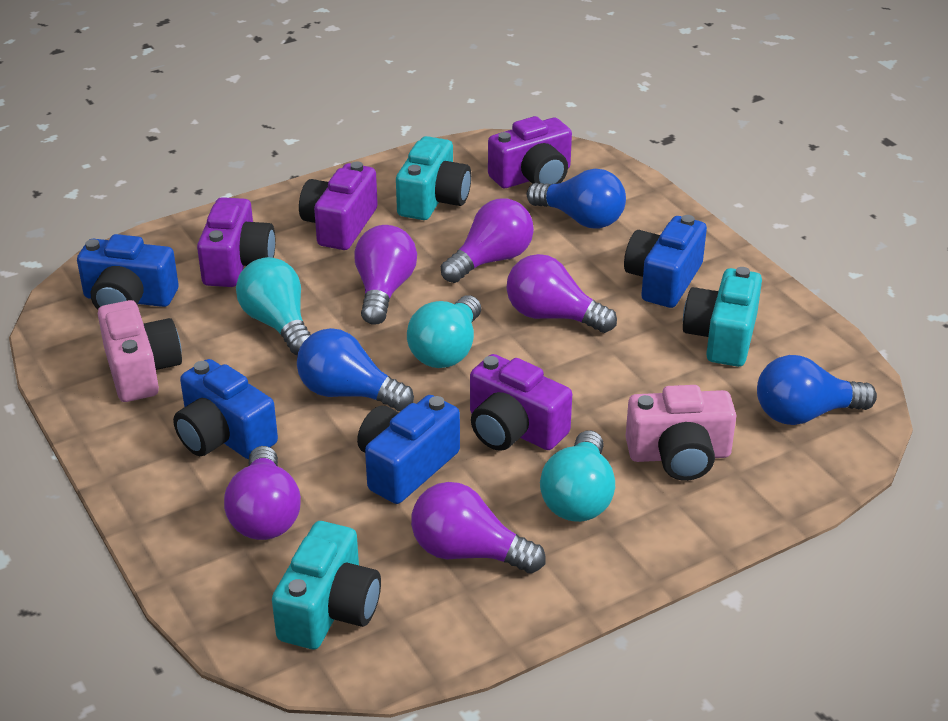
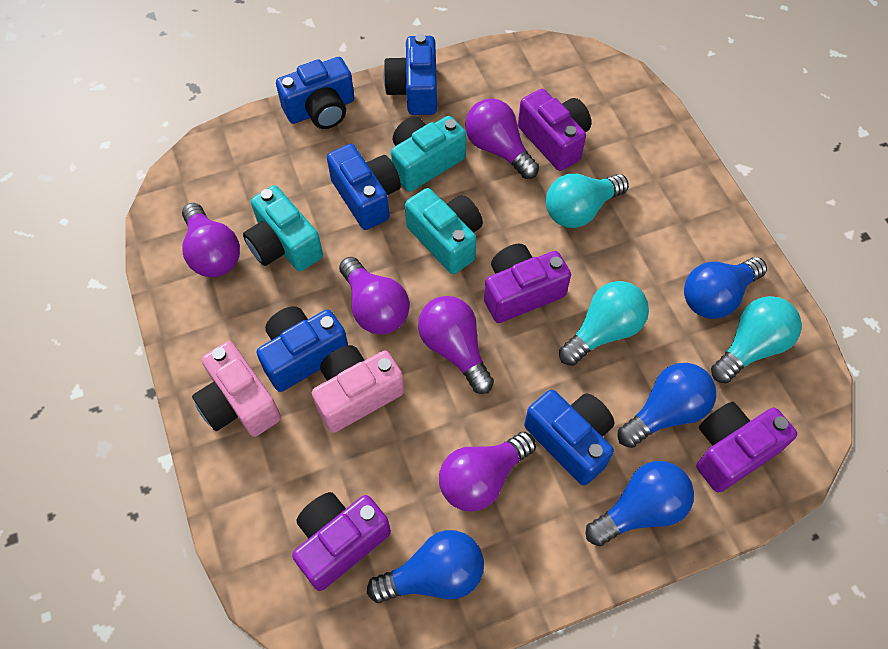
blue camera: 4 -> 5
blue light bulb: 3 -> 4

